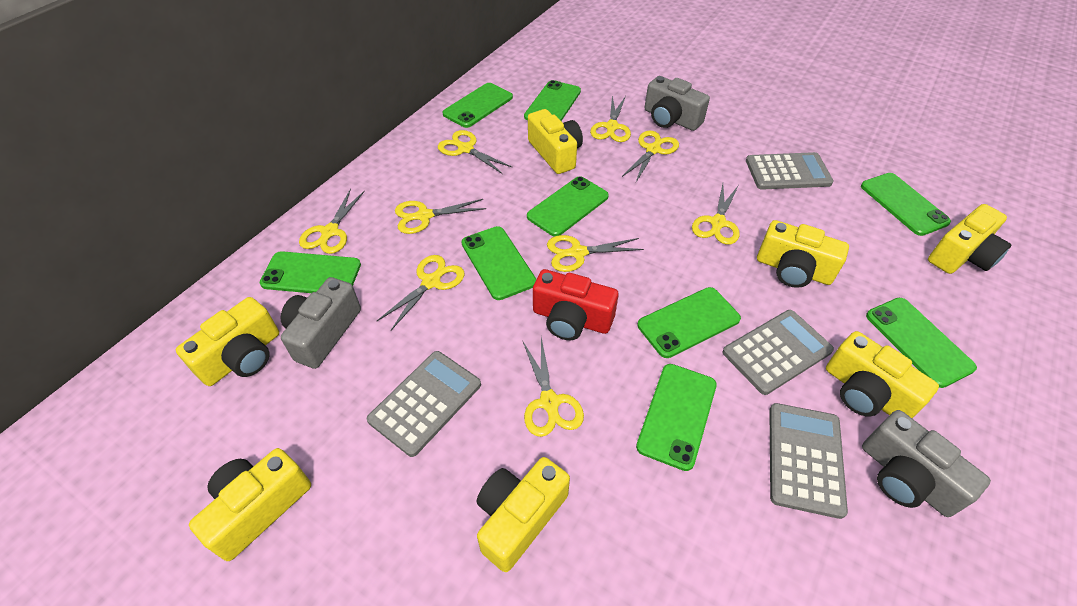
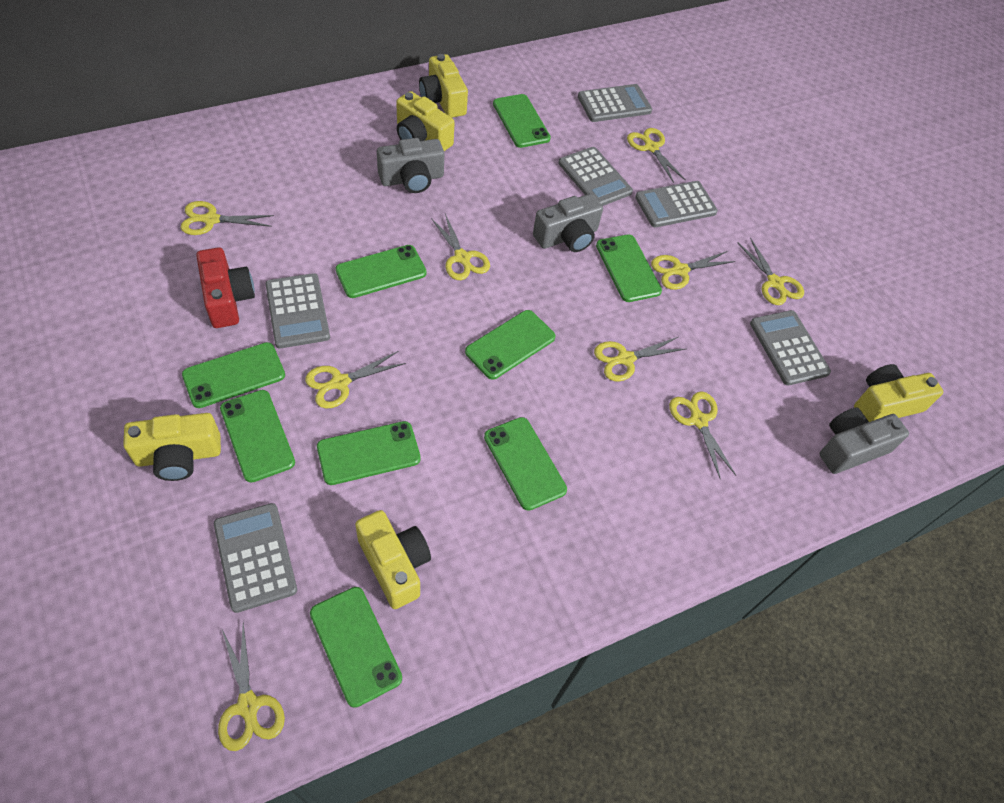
grey calculator: 4 -> 6
yellow camera: 7 -> 5

